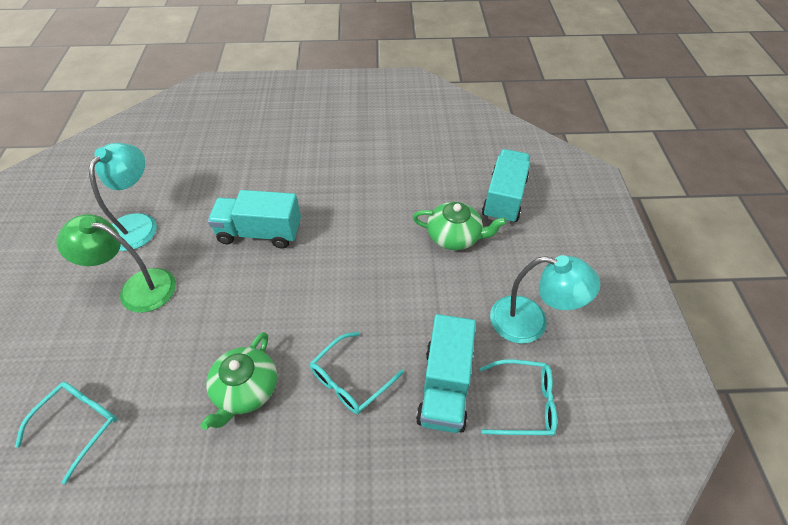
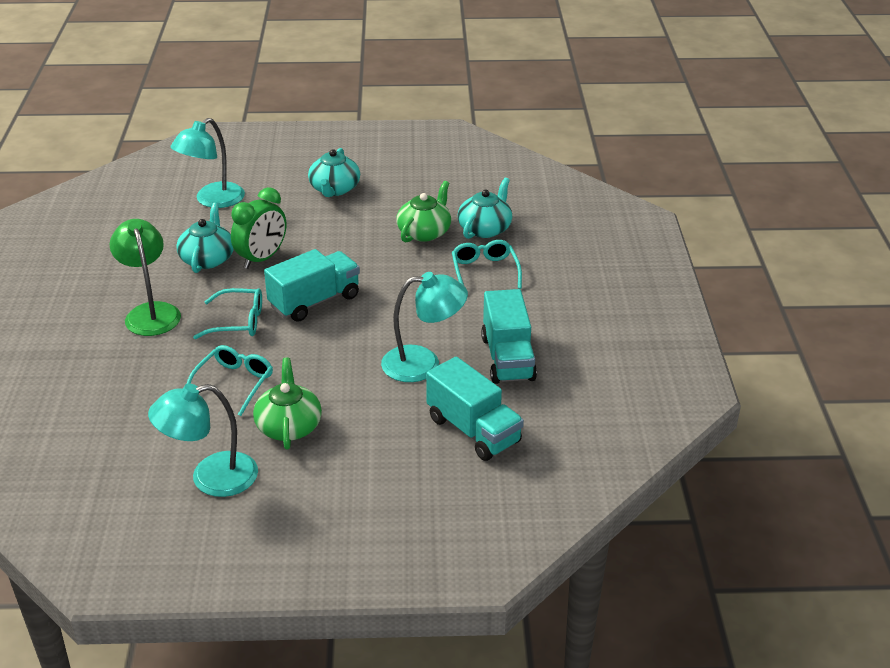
green clock: 0 -> 1
turquoise lamp: 2 -> 3
turquoise teapot: 0 -> 3

